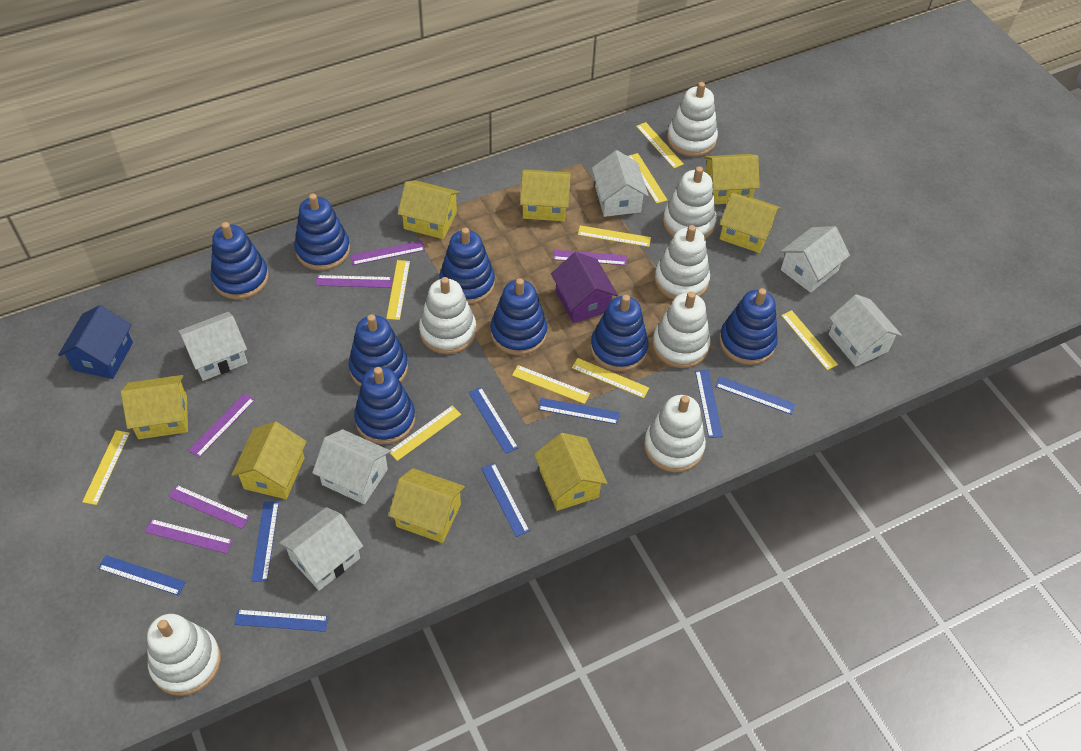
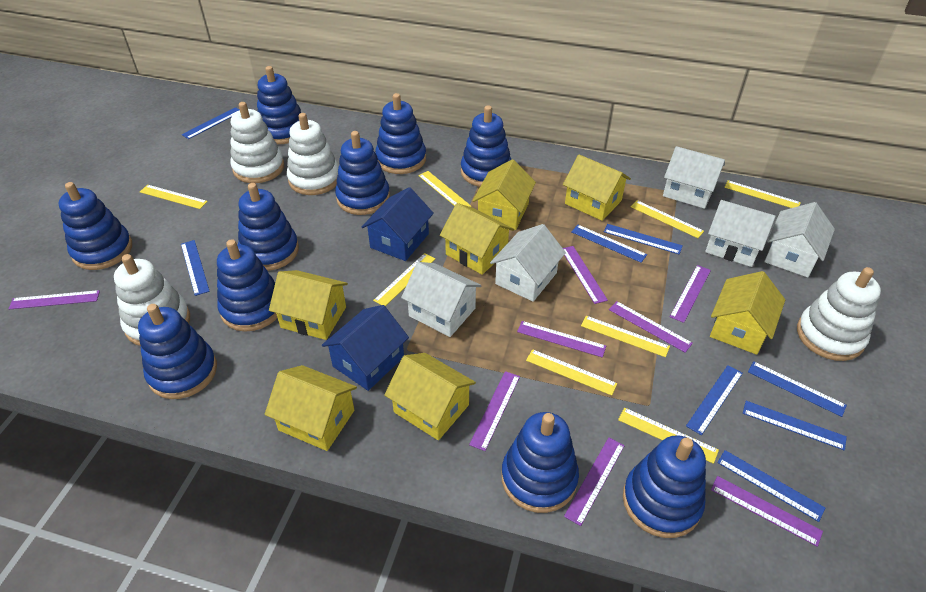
blue house: 1 -> 2
blue stacking toy: 8 -> 10
purple house: 1 -> 0
purple ruler: 6 -> 8
white house: 6 -> 5
white stacking toy: 7 -> 4
yellow house: 8 -> 7
yellow ruler: 9 -> 8

